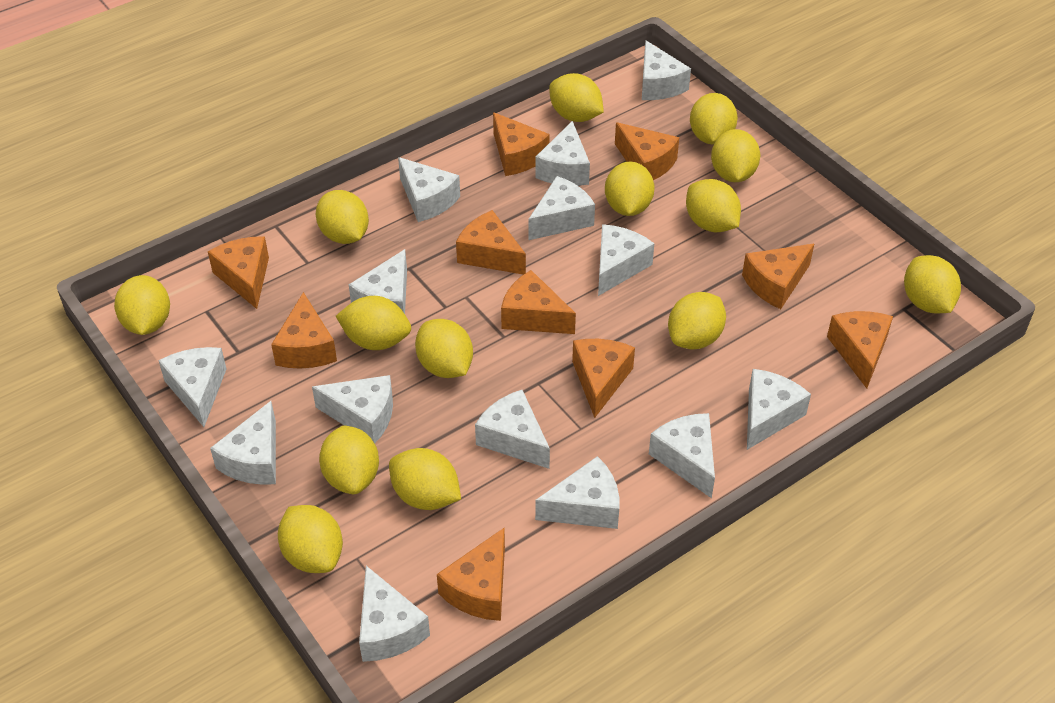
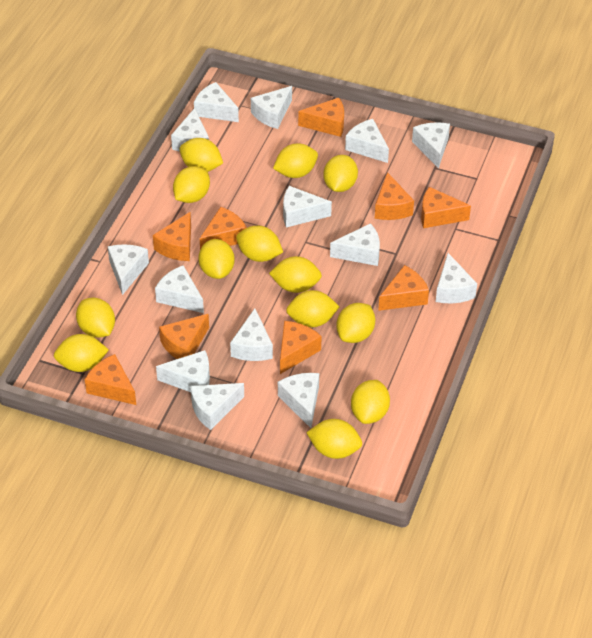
orange cheese: 10 -> 9
yellow lemon: 14 -> 13

